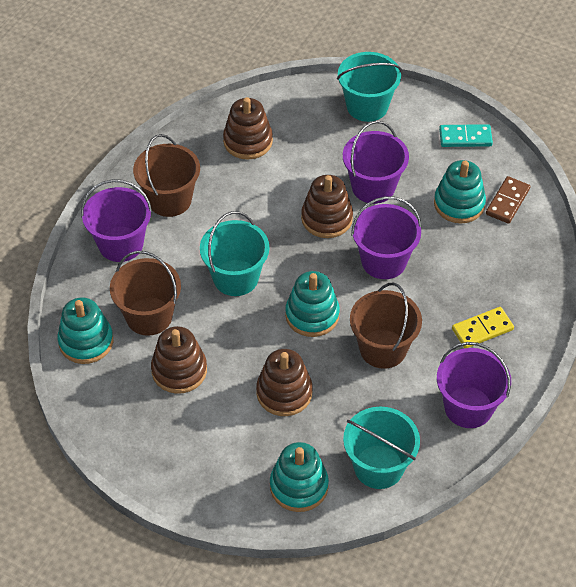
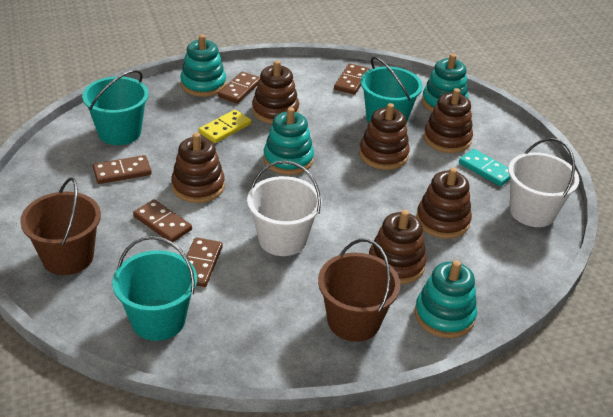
brown bucket: 3 -> 2
brown domino: 1 -> 5
brown stacking toy: 4 -> 6
purple bucket: 4 -> 0
white bucket: 0 -> 2

